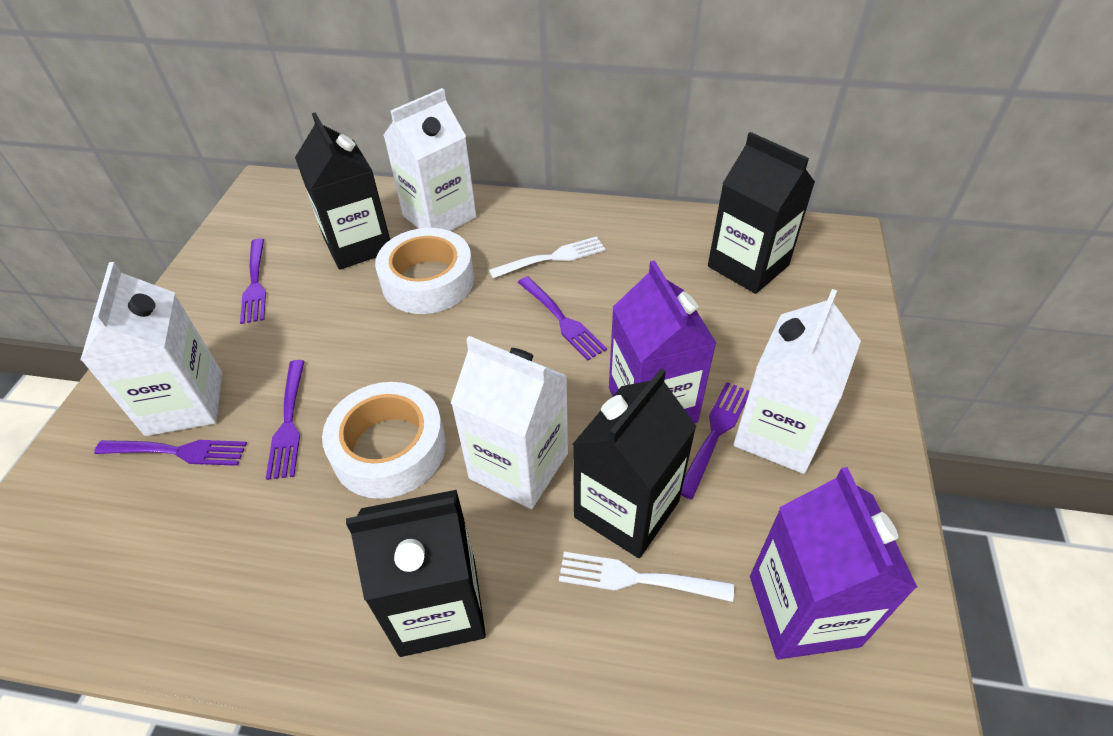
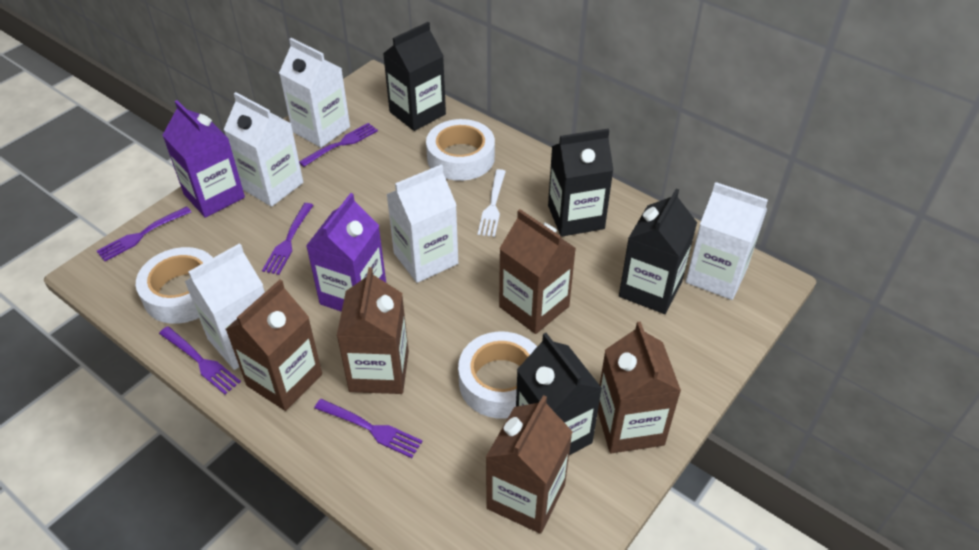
brown carton: 0 -> 5
white carton: 4 -> 5
white fork: 2 -> 1
white tape: 2 -> 3

